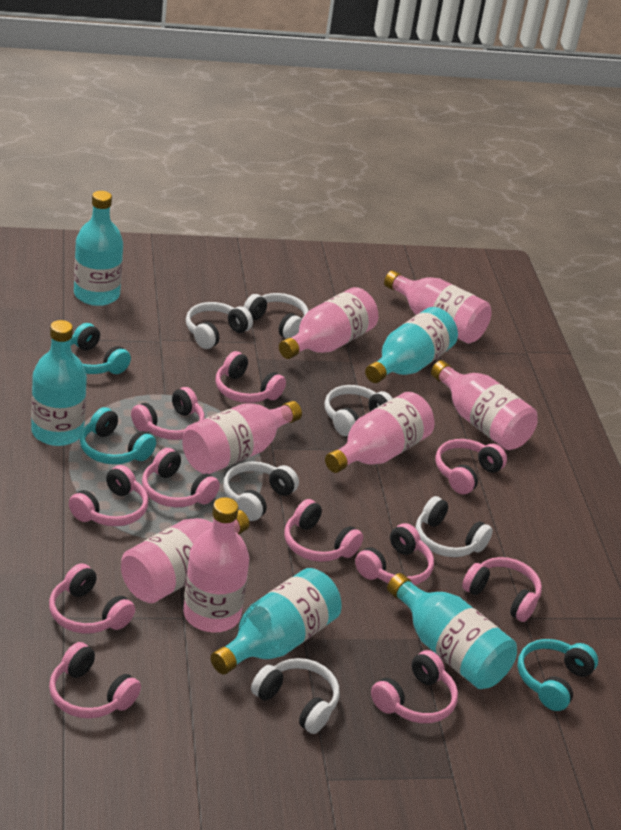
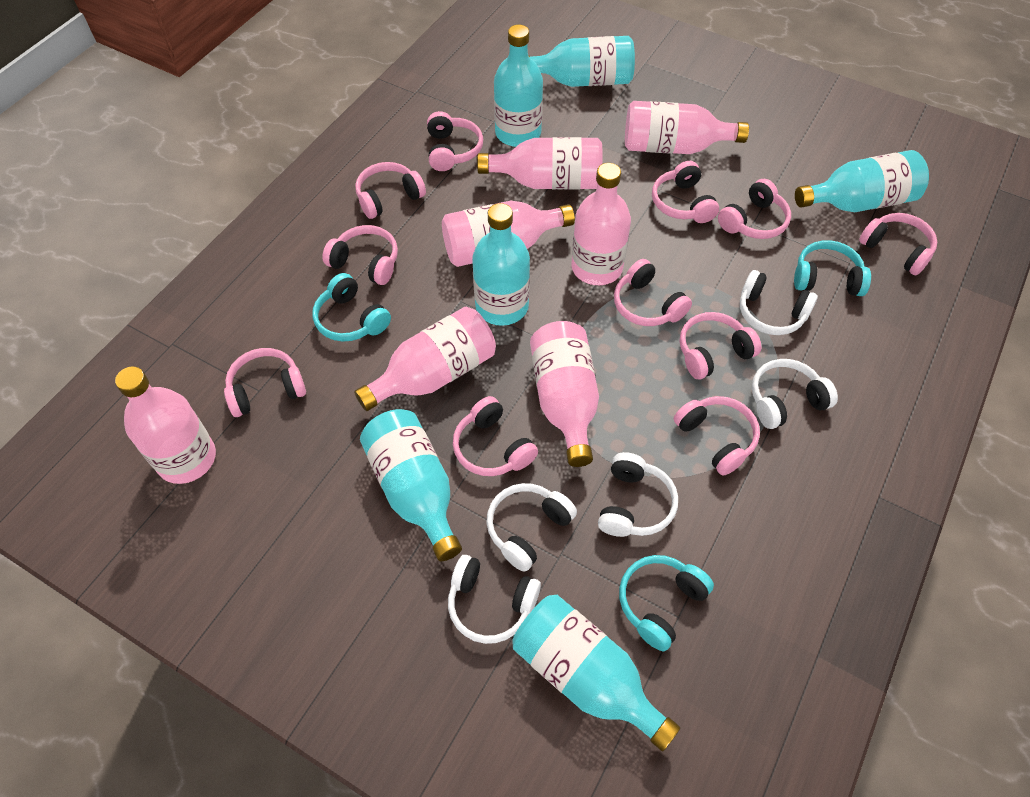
turquoise bottle: 5 -> 6
white headphones: 6 -> 5

